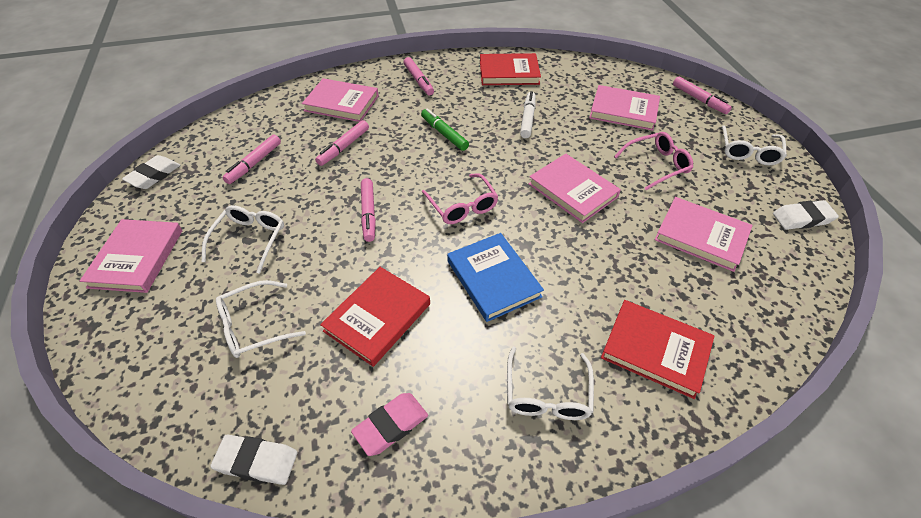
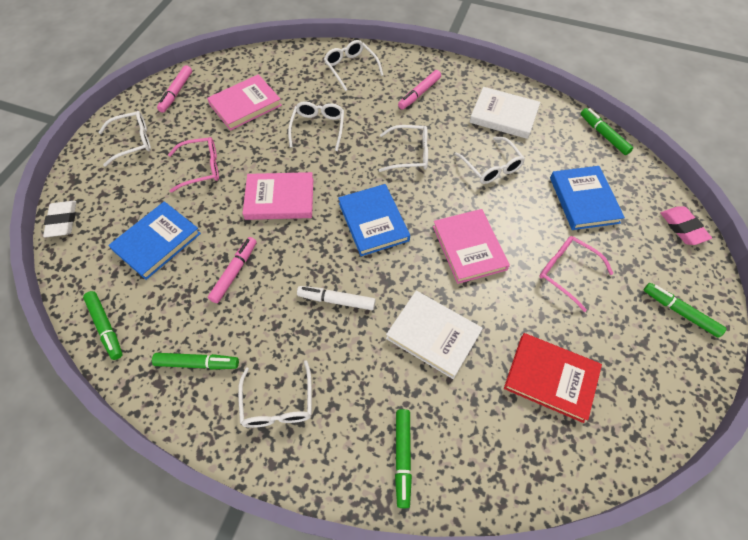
blue book: 1 -> 3
green marker: 1 -> 5
pink book: 5 -> 3
pink marker: 5 -> 3
red book: 3 -> 1
white book: 0 -> 2
white eraser: 3 -> 1
white glasses: 4 -> 6

